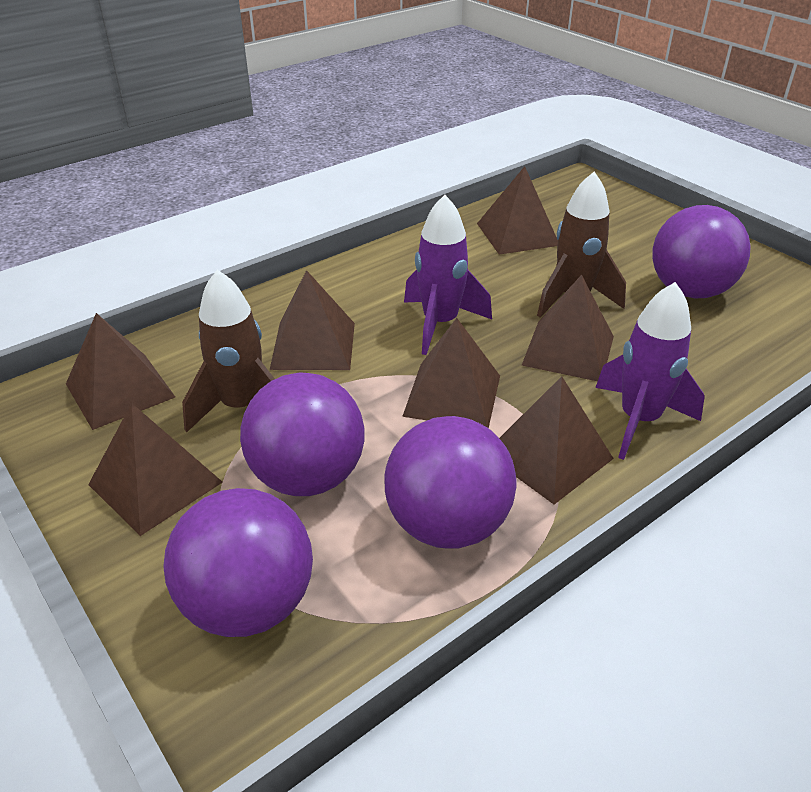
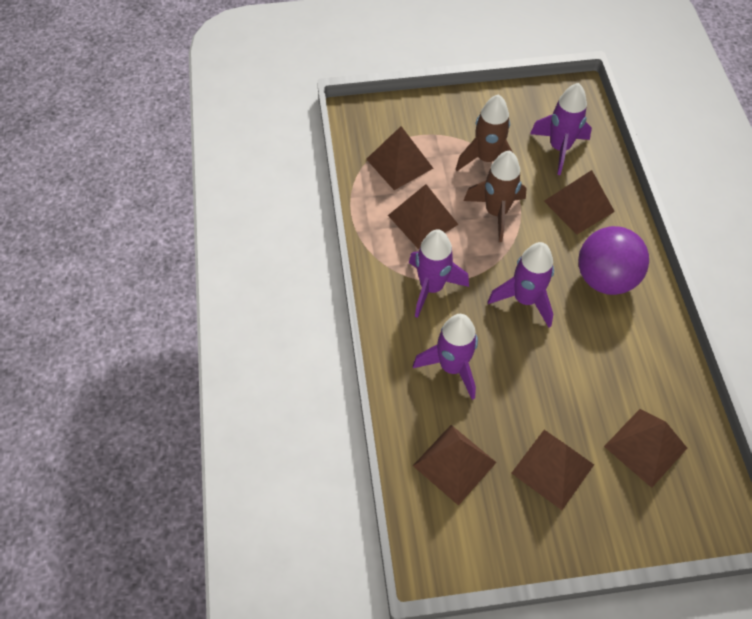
brown pyramid: 7 -> 6
purple ball: 4 -> 1
purple rocket: 2 -> 4

